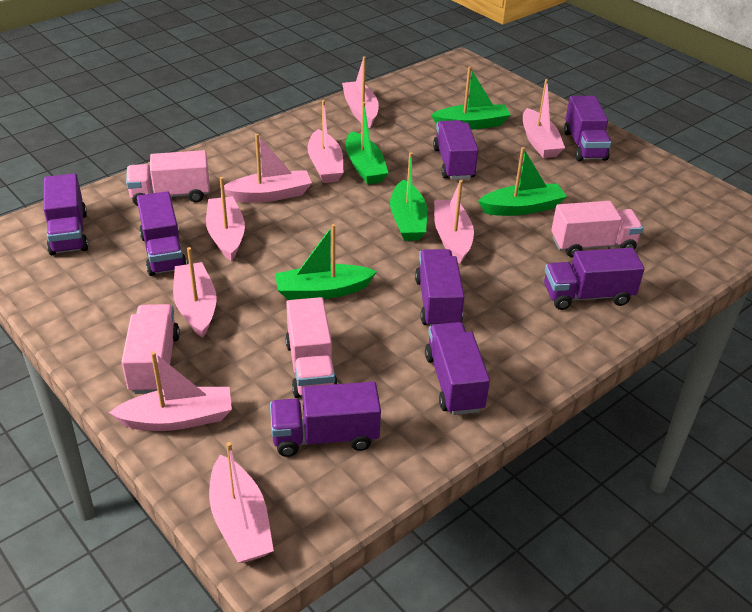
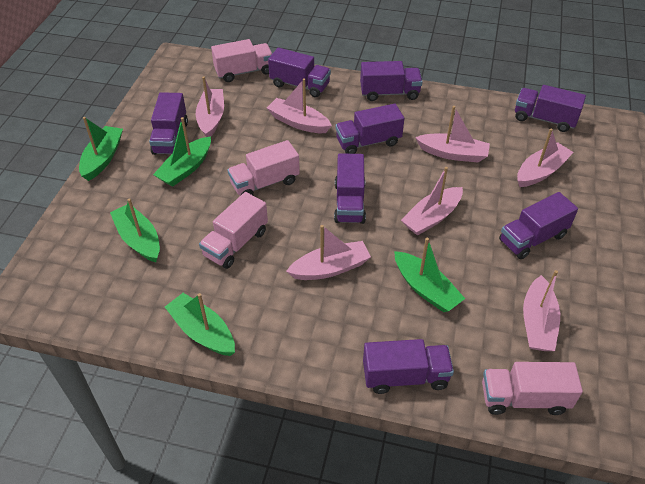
pink boat: 9 -> 7

